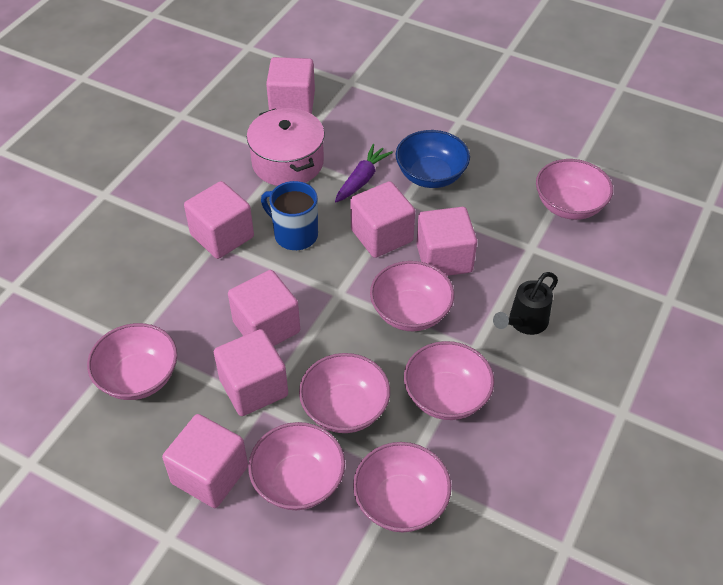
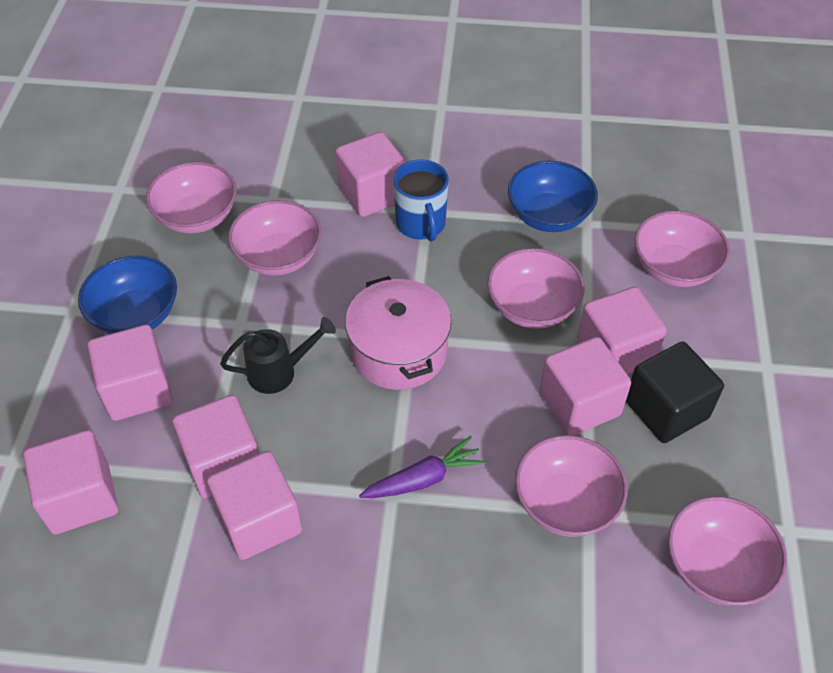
black cube: 0 -> 1
blue bowl: 1 -> 2
pink bowl: 7 -> 6

